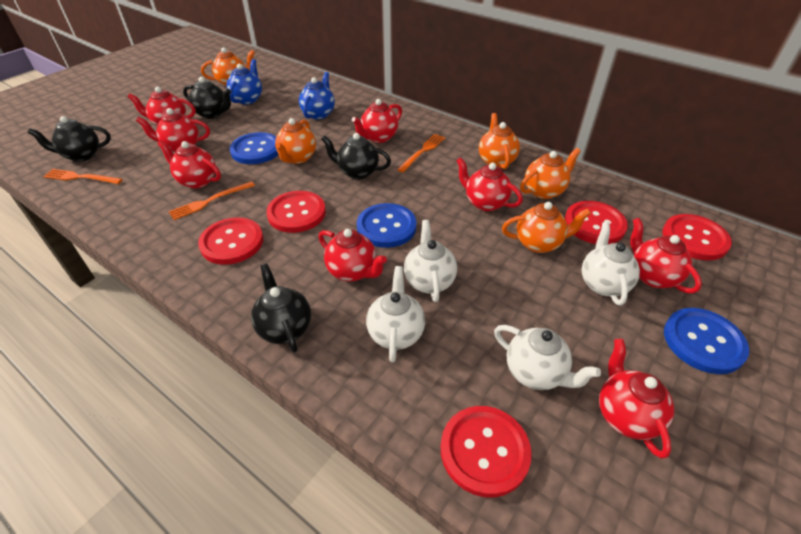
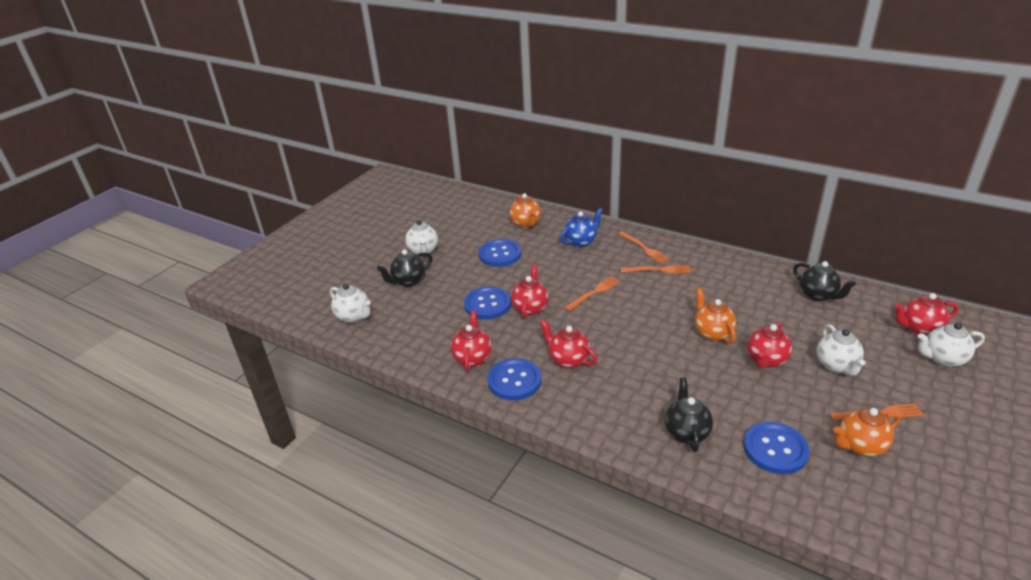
black teapot: 4 -> 3
blue button: 3 -> 4
blue teapot: 2 -> 1
orange fork: 3 -> 4
orange teapot: 5 -> 3
red button: 5 -> 0
red teapot: 8 -> 5

